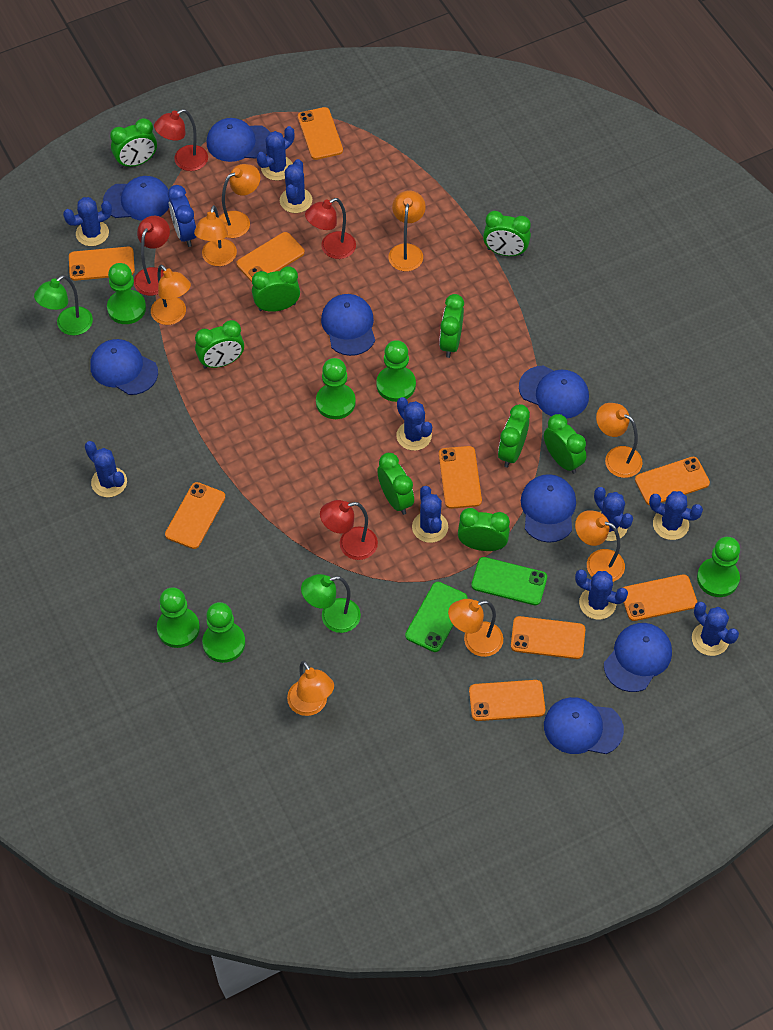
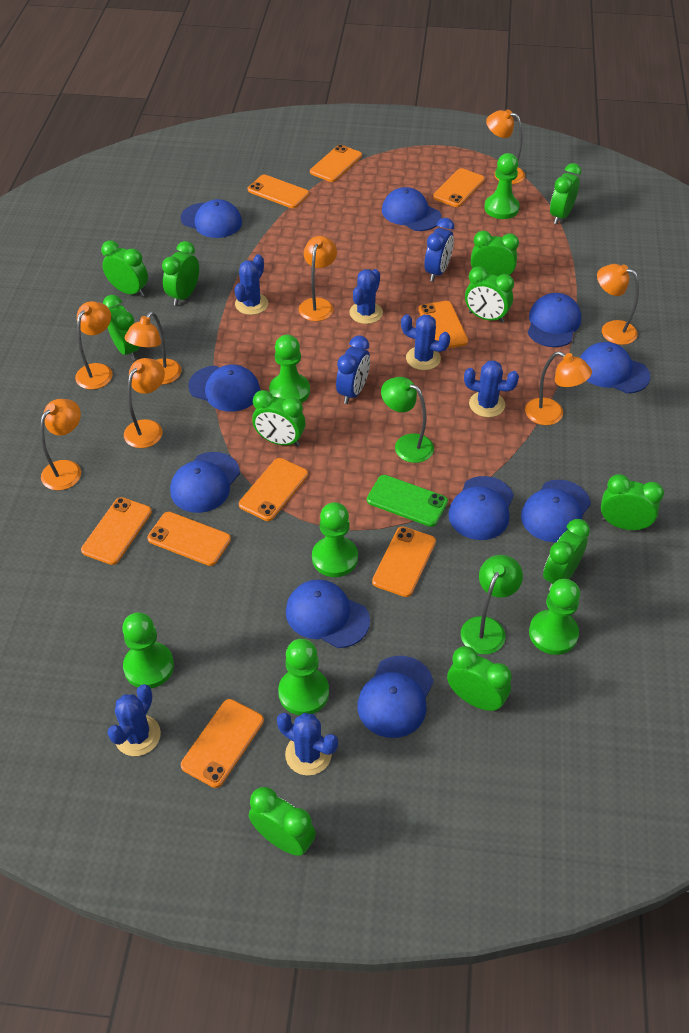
blue cactus: 10 -> 6
blue cap: 8 -> 10
blue clock: 1 -> 2
green clock: 9 -> 11
green phone: 2 -> 1
red lamp: 4 -> 0

